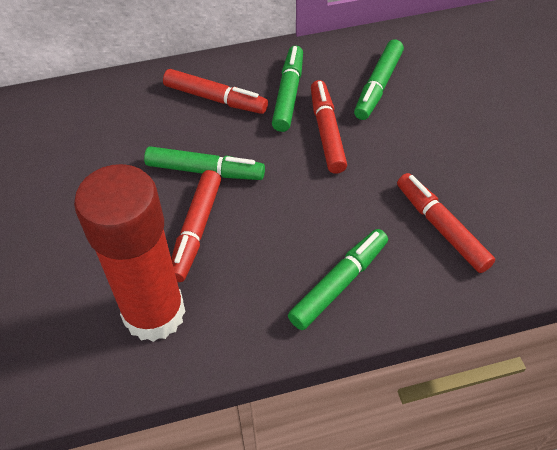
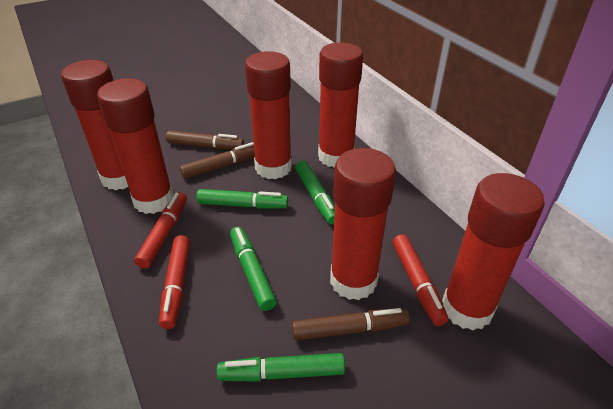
brown marker: 0 -> 3
red glue stick: 1 -> 6
red marker: 4 -> 3

